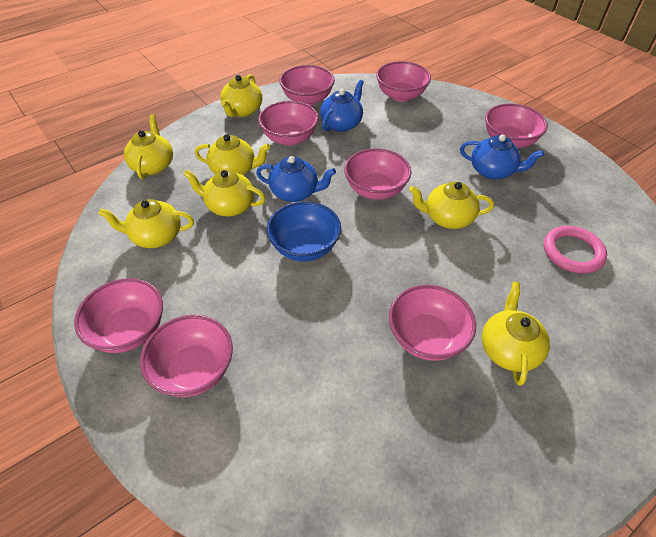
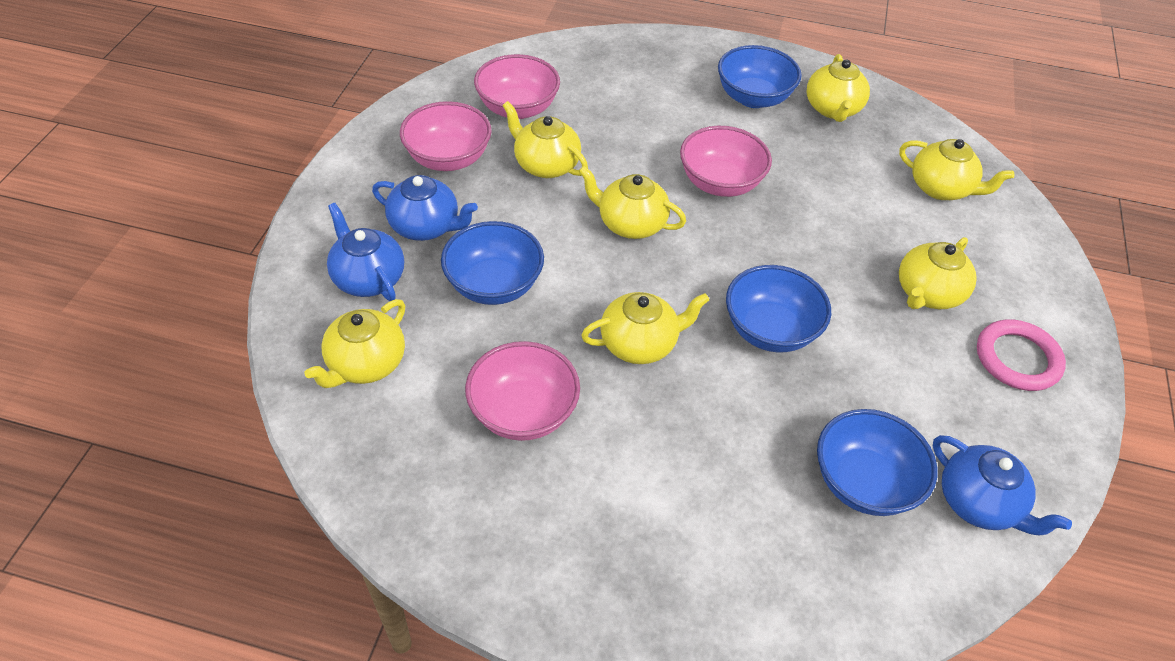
blue bowl: 1 -> 4
pink bowl: 8 -> 4

